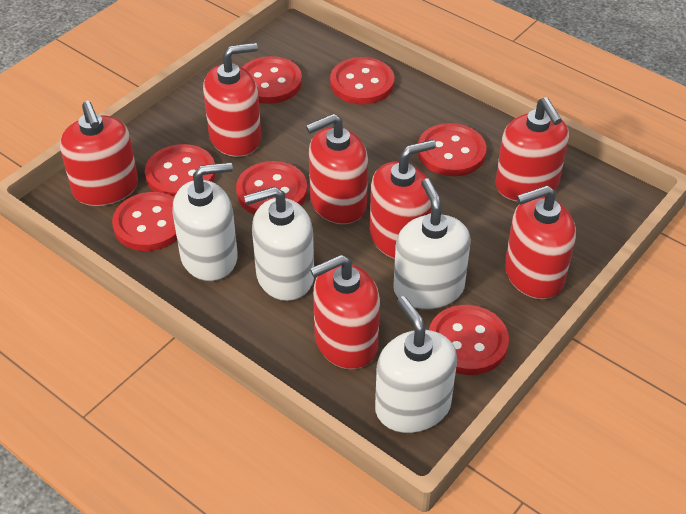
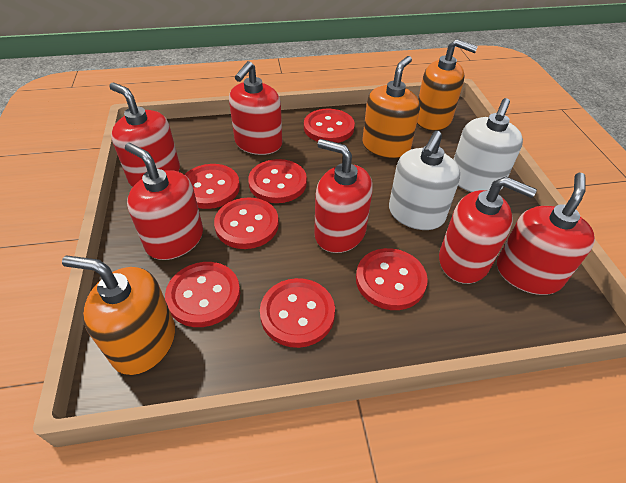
orange soap dispenser: 0 -> 3
red soap dispenser: 7 -> 6
white soap dispenser: 4 -> 2

